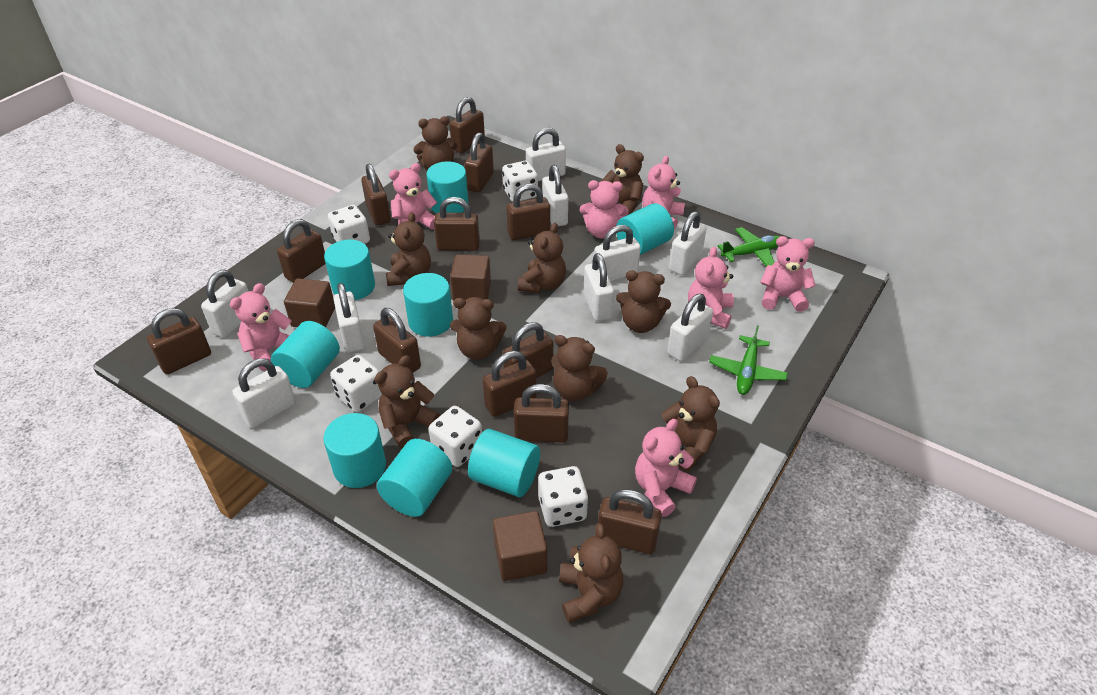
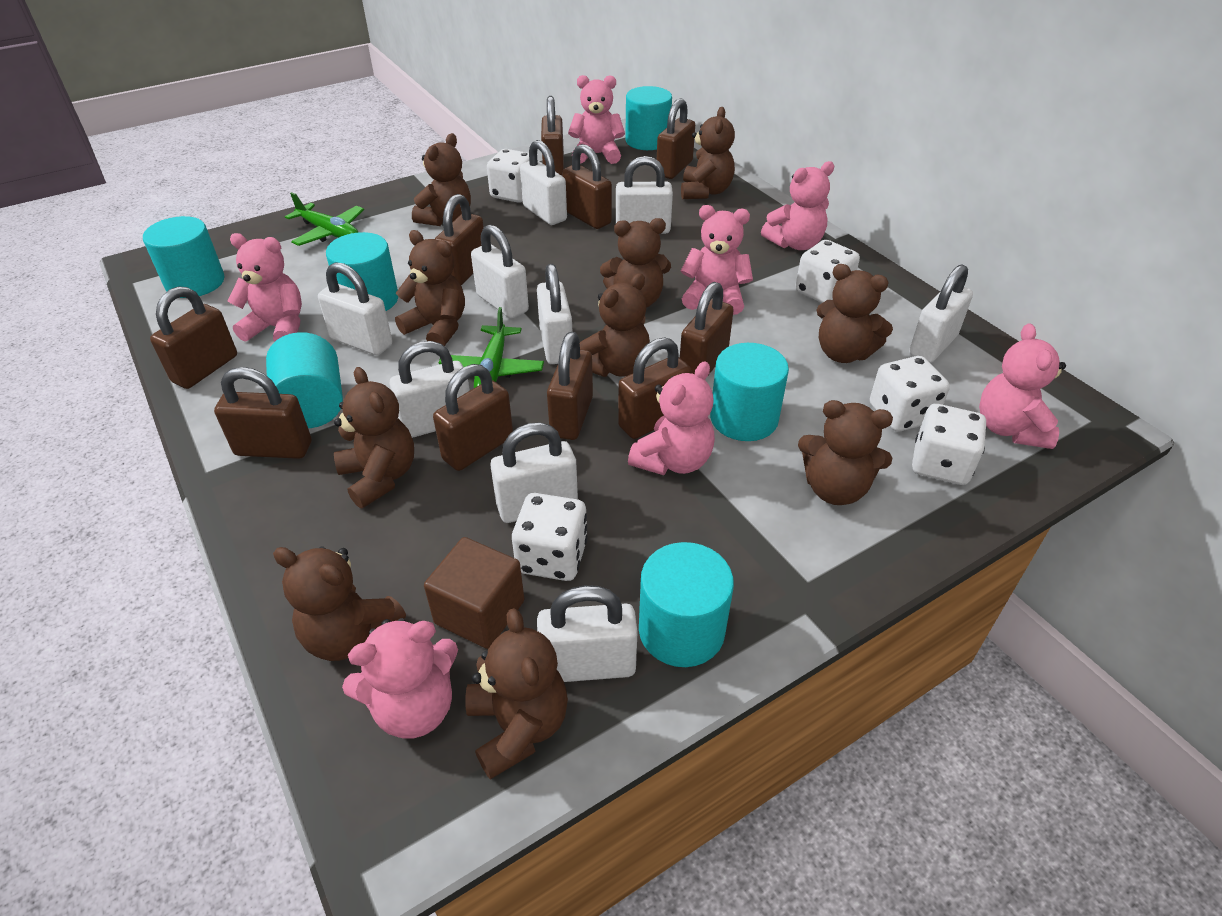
brown cube: 3 -> 1
brown padlock: 12 -> 10
turquoise cylinder: 8 -> 6

